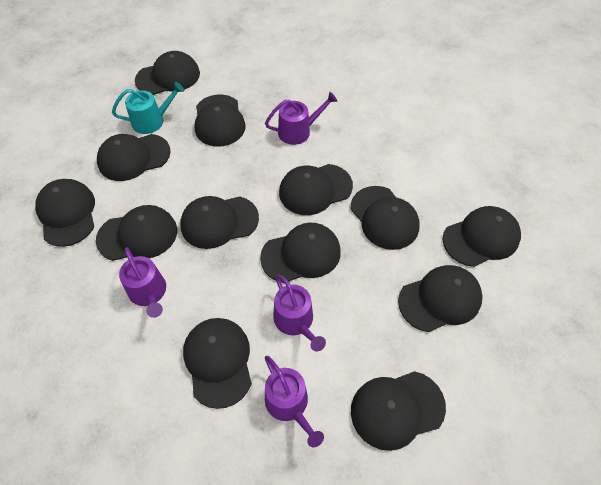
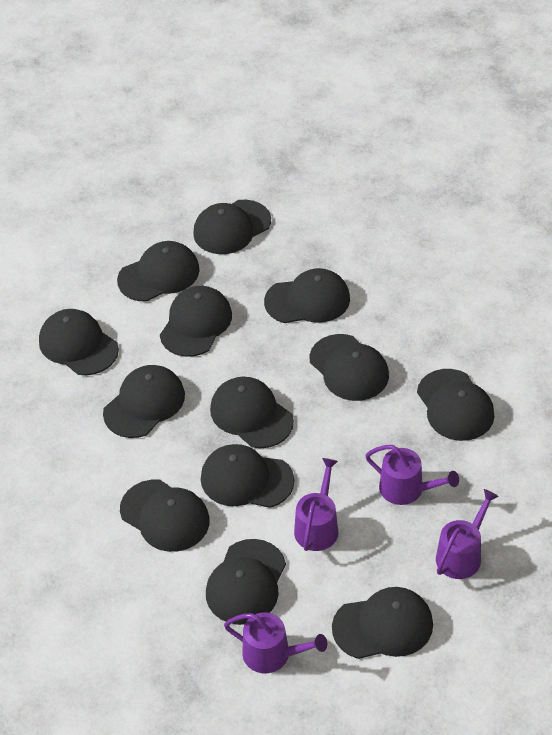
turquoise watering can: 1 -> 0

